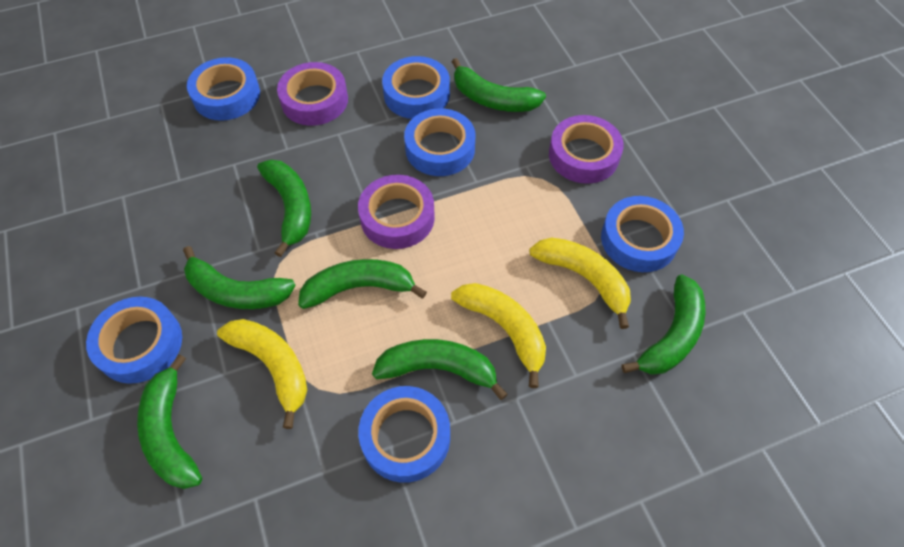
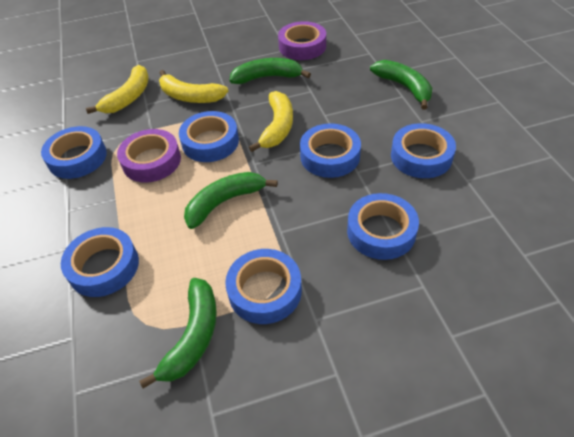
blue tape: 6 -> 7
green banana: 7 -> 4
purple tape: 3 -> 2

